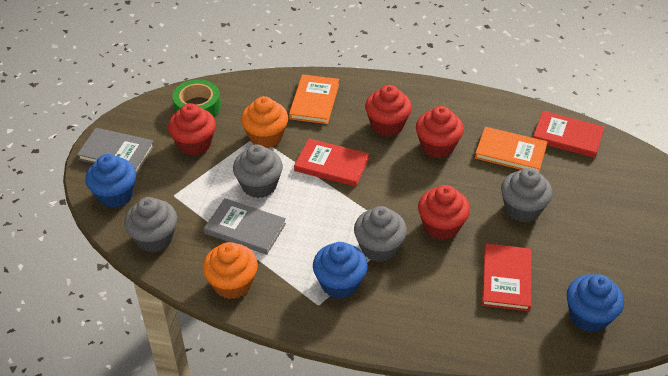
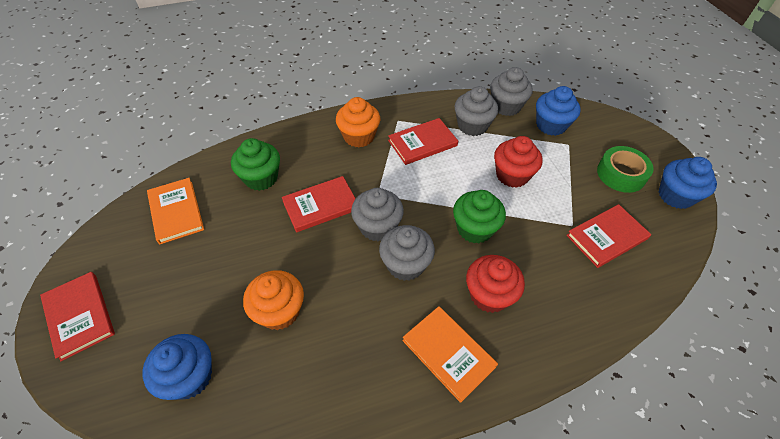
green cupcake: 0 -> 2
grey book: 2 -> 0
red book: 3 -> 4
red cupcake: 4 -> 2

